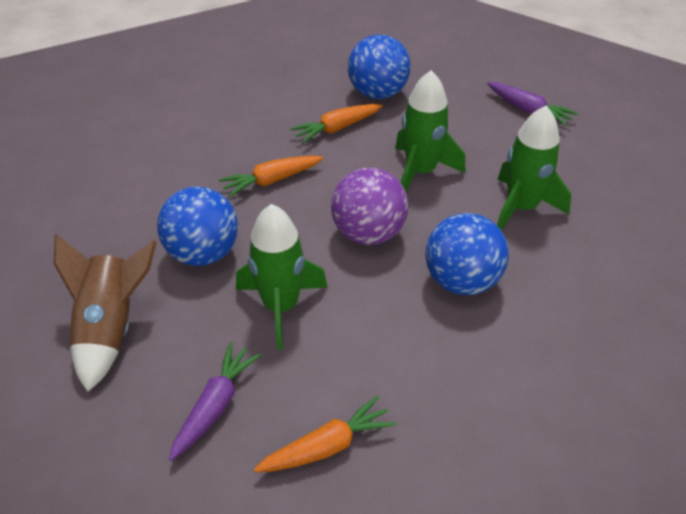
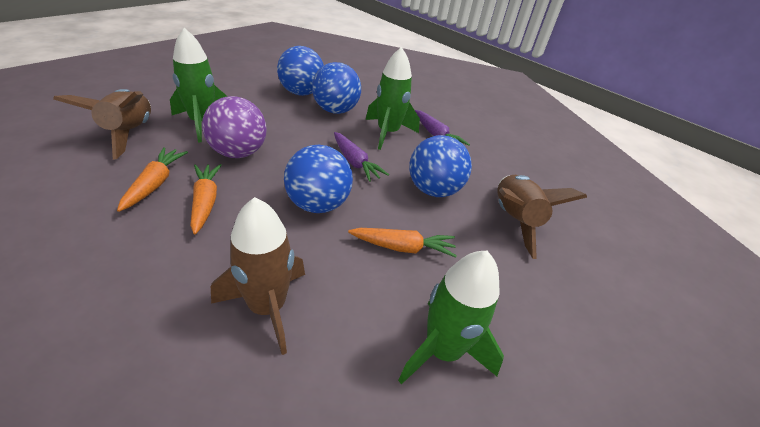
blue ball: 3 -> 4
brown rocket: 1 -> 3

